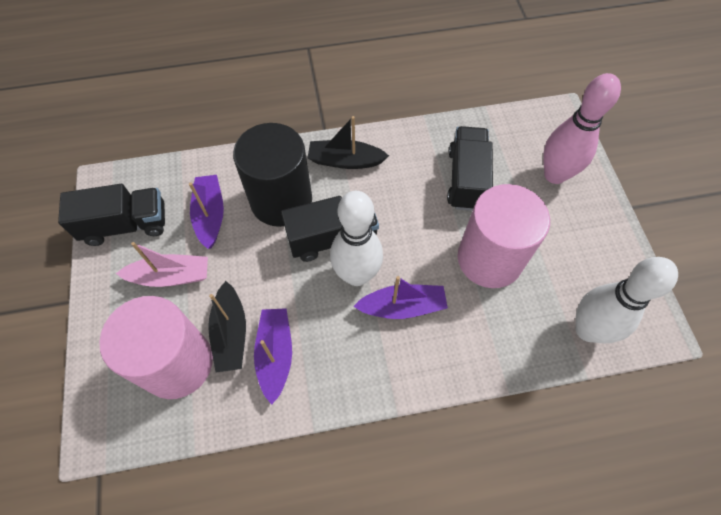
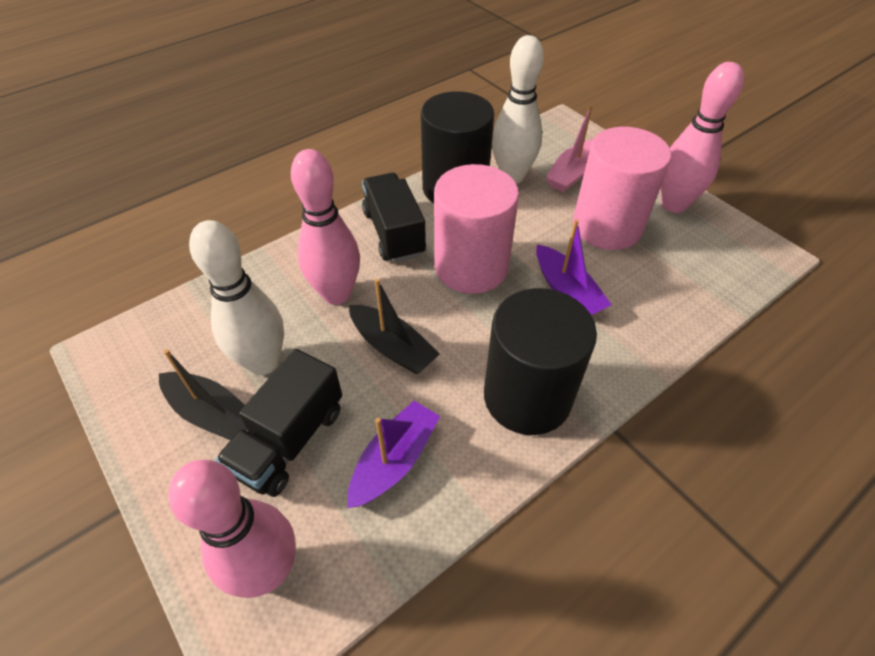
black cylinder: 1 -> 2
black truck: 3 -> 2
pink bowling pin: 1 -> 3
purple boat: 3 -> 2

